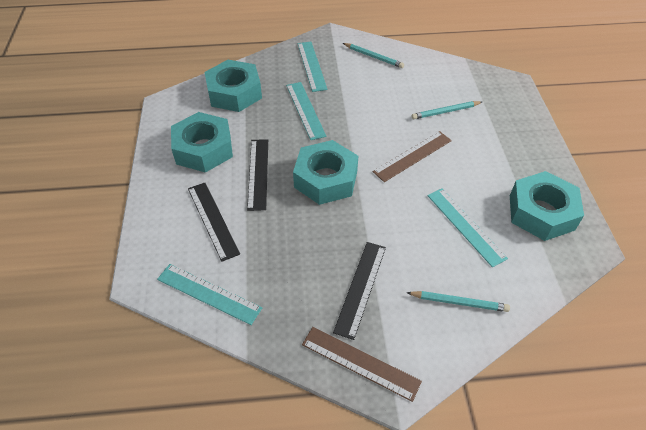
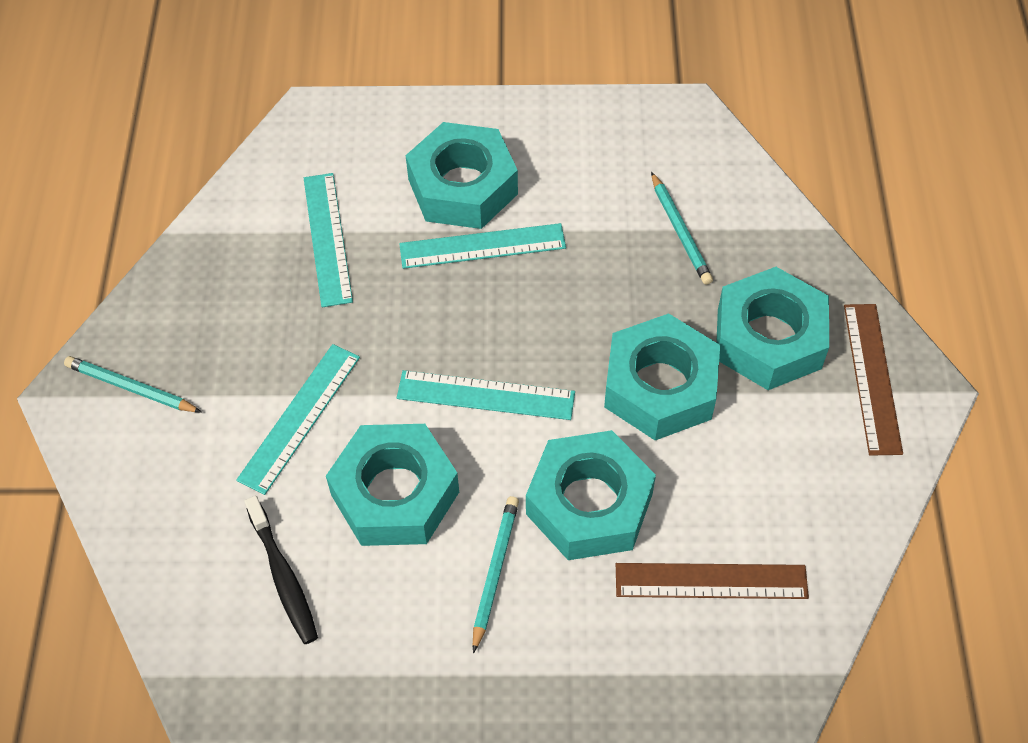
black ruler: 3 -> 0
black toothbrush: 0 -> 1
turquoise nut: 4 -> 5

